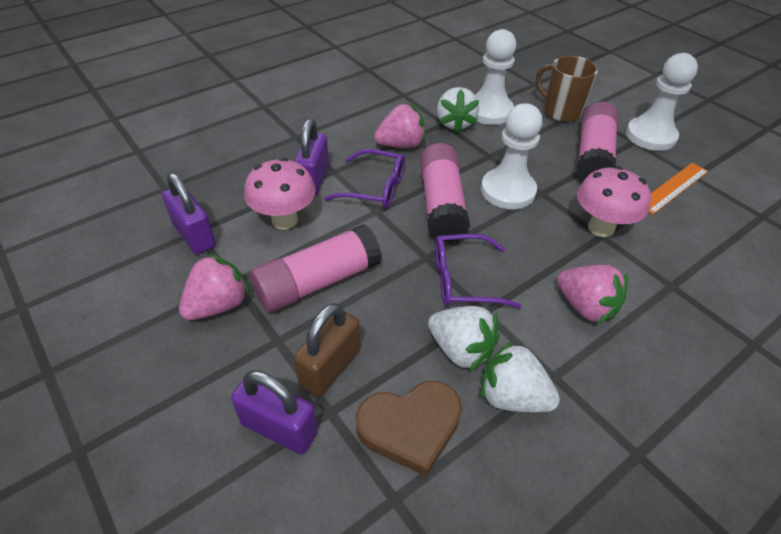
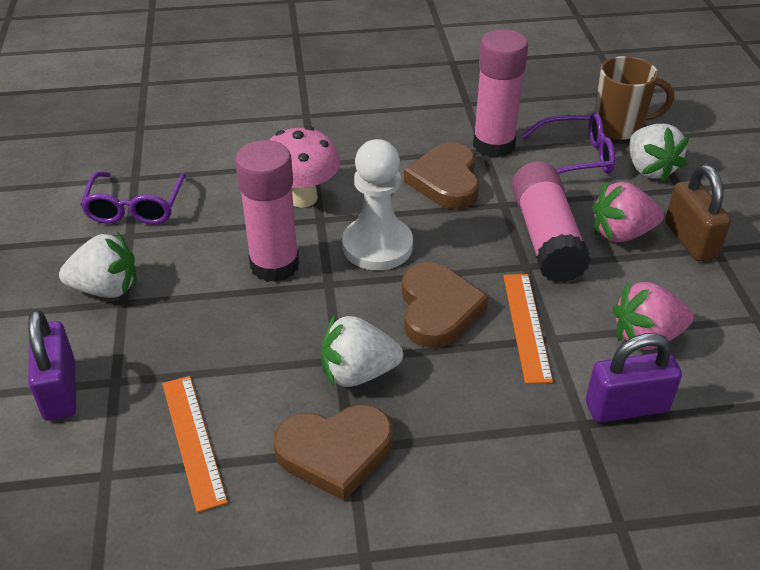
brown heart: 1 -> 3
orange ruler: 1 -> 2
pink mushroom: 2 -> 1
pink strawberry: 3 -> 2
purple padlock: 3 -> 2
white pawn: 3 -> 1

